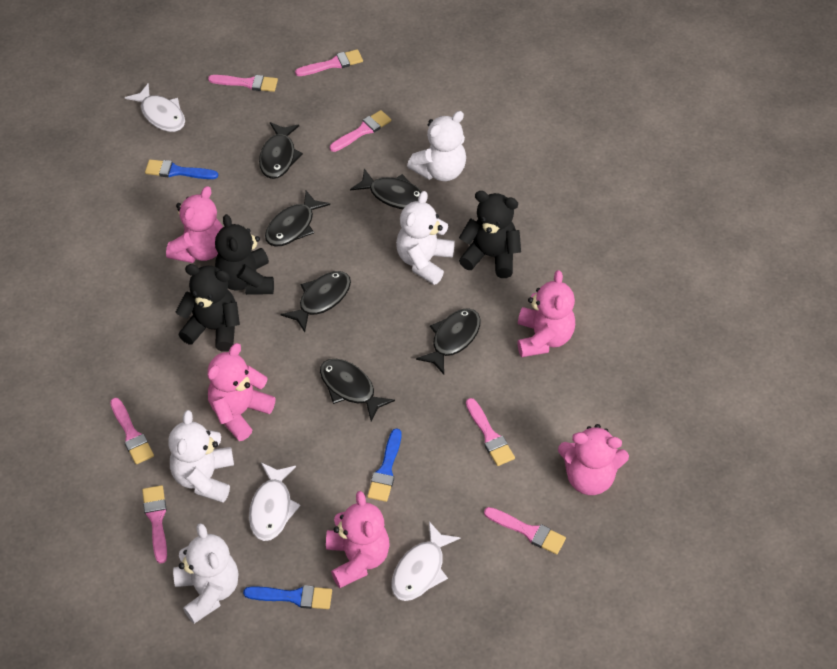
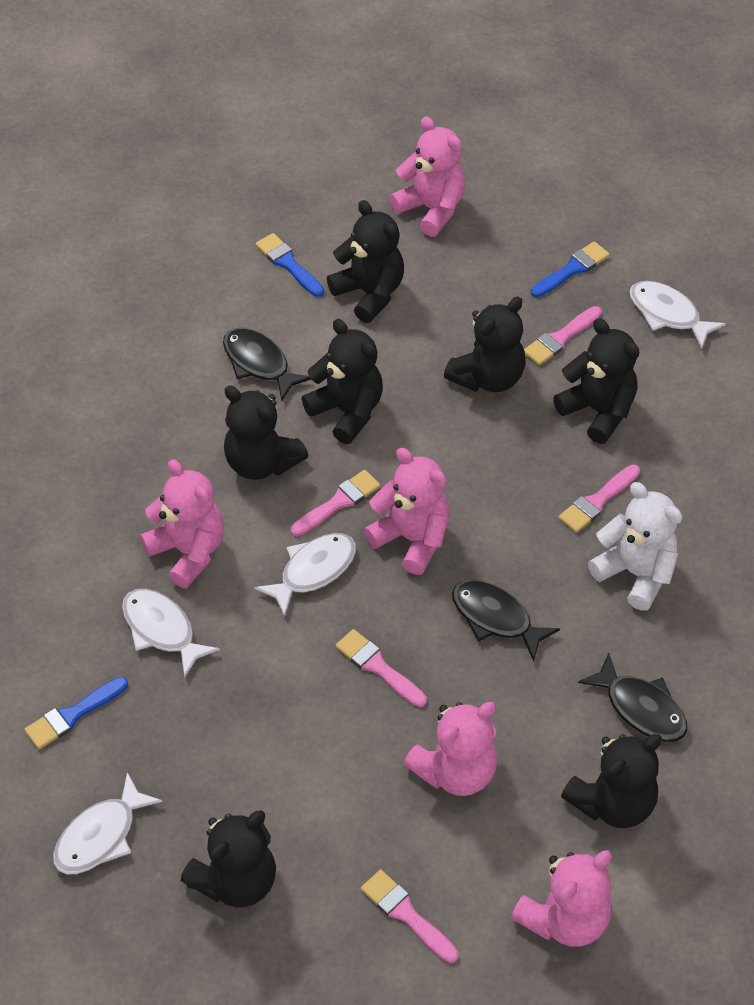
black fish: 6 -> 3
black teddy bear: 3 -> 7
pink brush: 7 -> 5
white fish: 3 -> 4
white teddy bear: 4 -> 1

